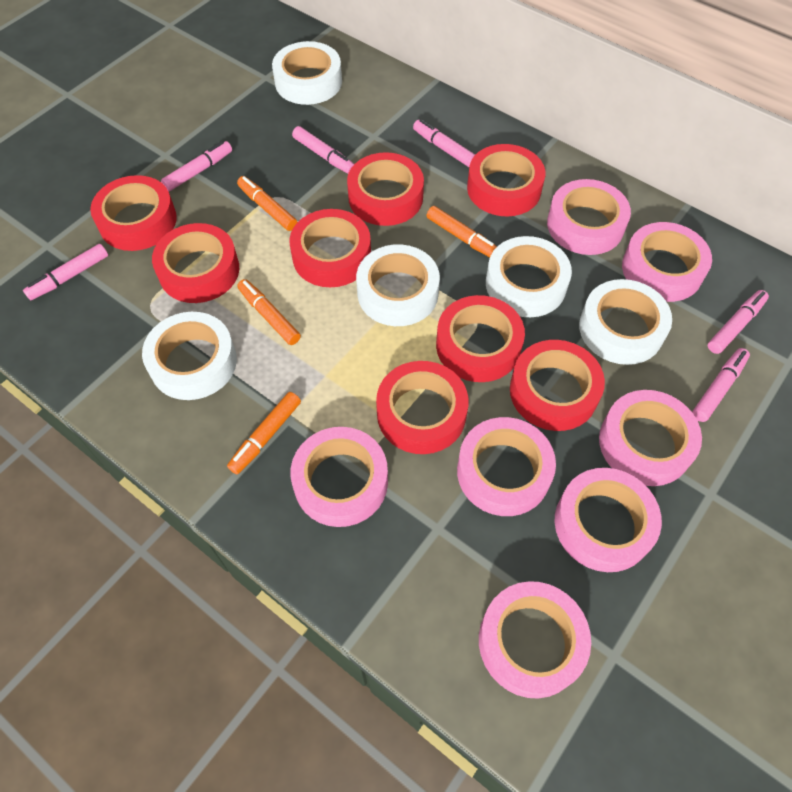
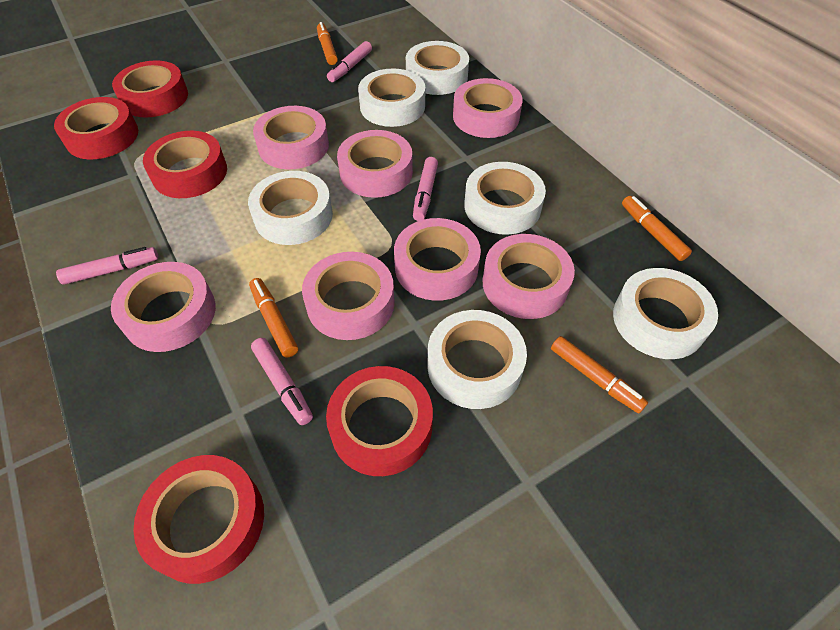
pink marker: 6 -> 4
red tape: 8 -> 5
white tape: 5 -> 6

